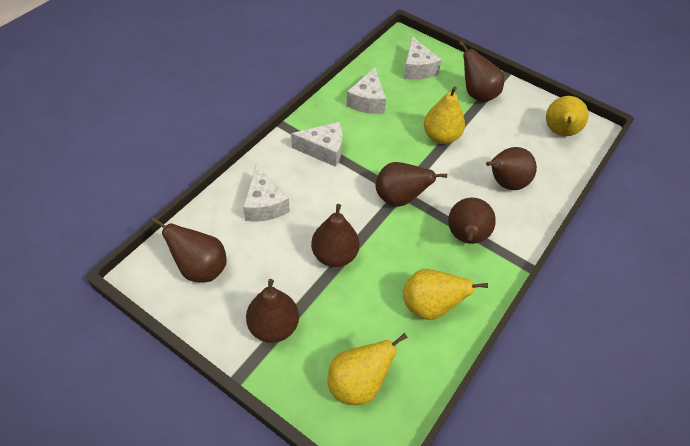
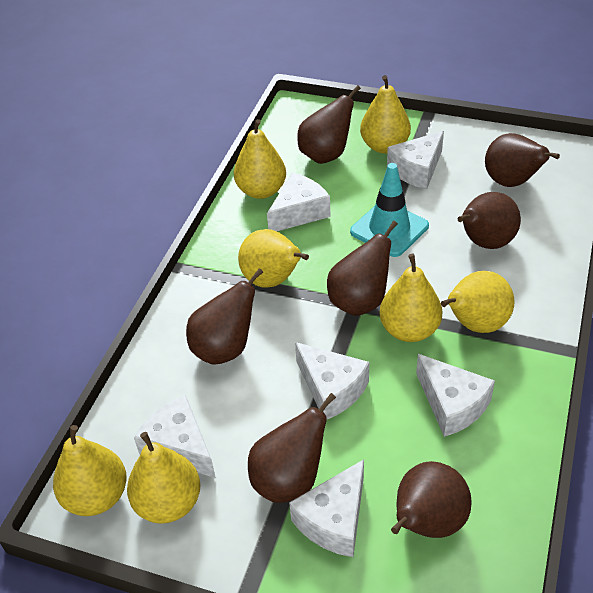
turquoise traffic cone: 0 -> 1
white cheese: 4 -> 6
yellow pear: 4 -> 7

